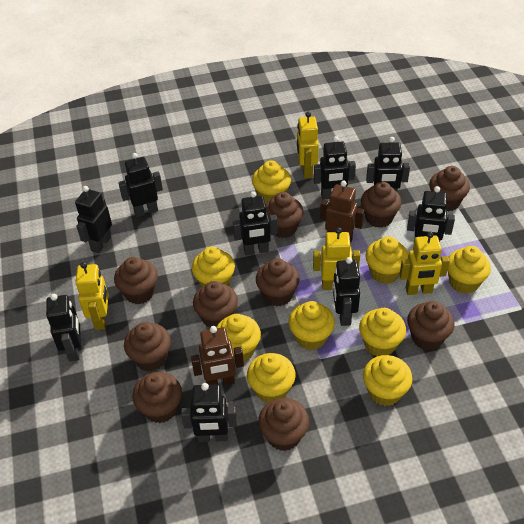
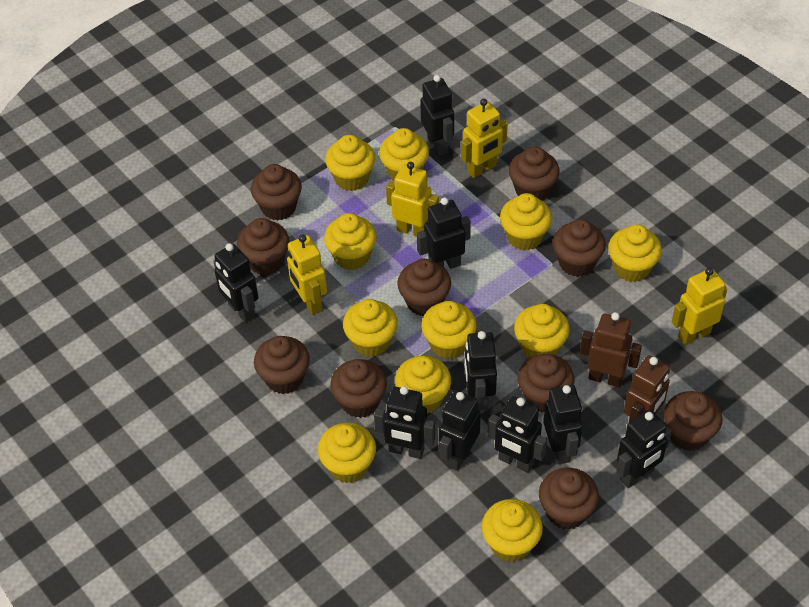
yellow cupcake: 9 -> 11

